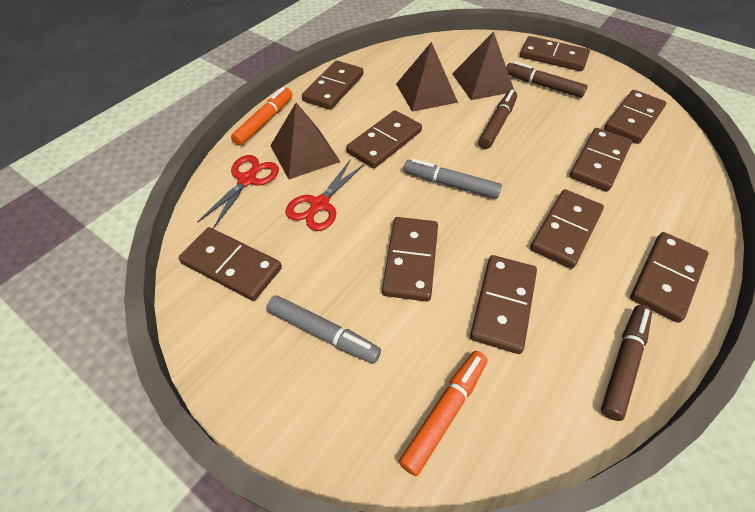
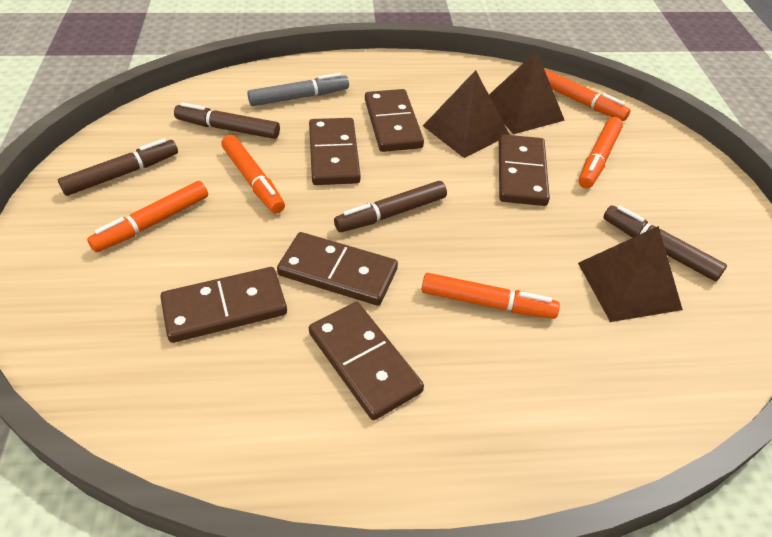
brown domino: 10 -> 6
brown marker: 3 -> 4
grey marker: 2 -> 1
orange marker: 2 -> 5
red scissors: 2 -> 0

